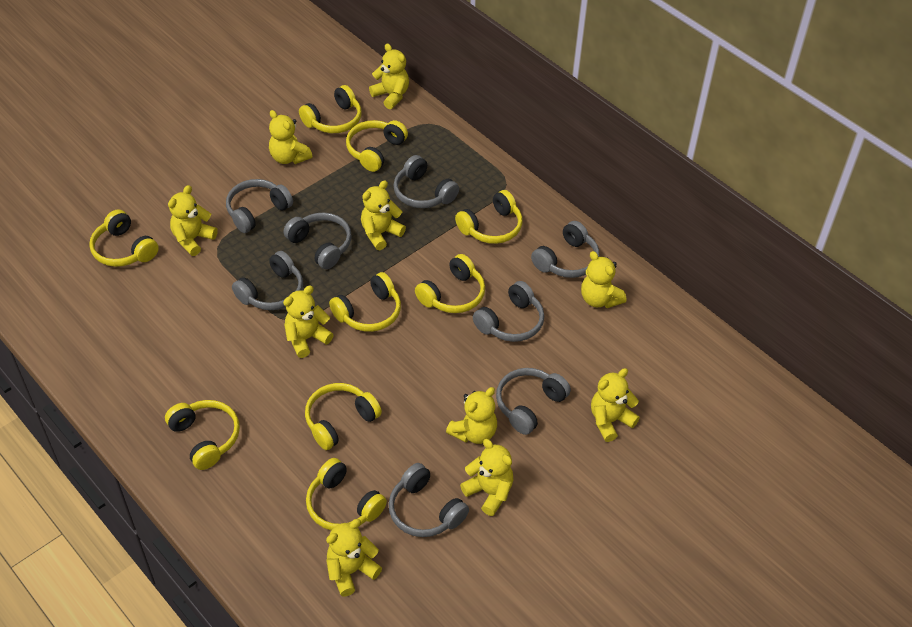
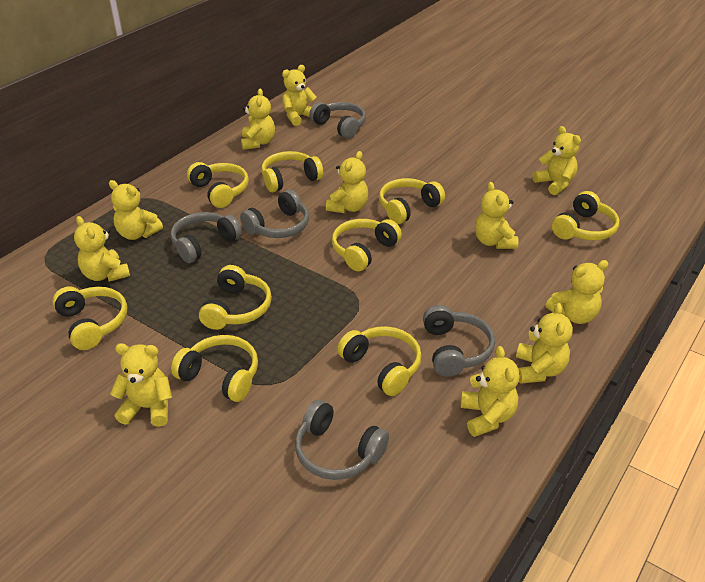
grey headphones: 8 -> 5
yellow teddy bear: 10 -> 11

